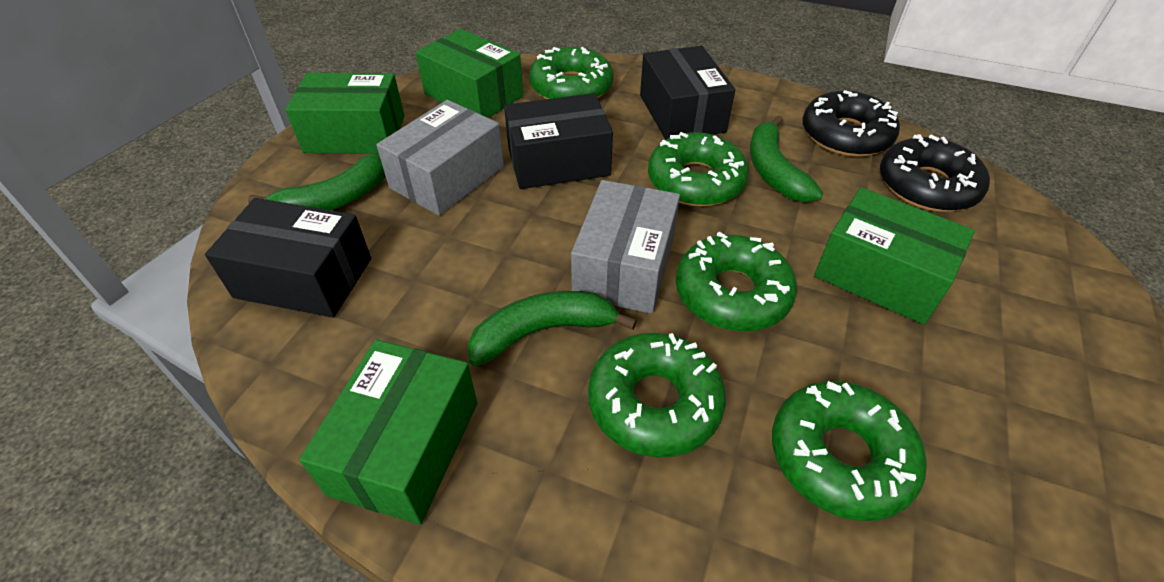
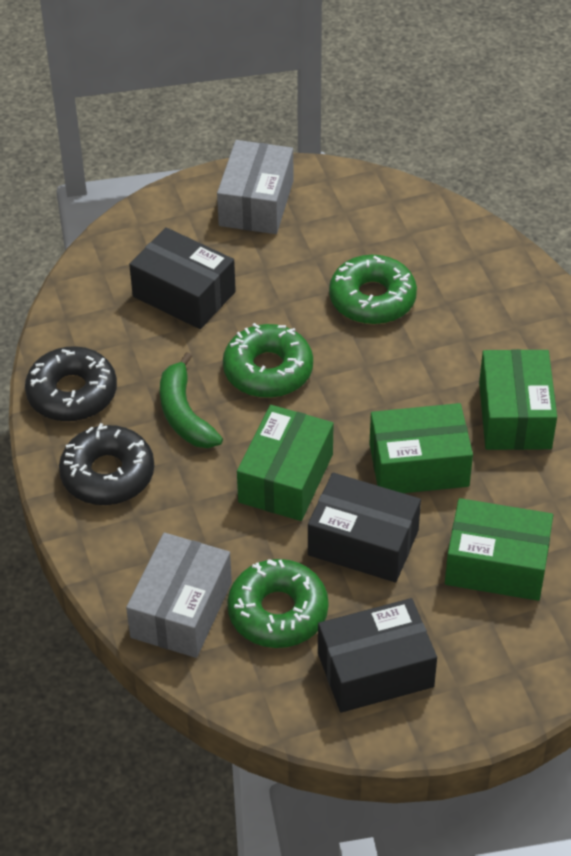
green banana: 3 -> 1
green donut: 5 -> 3

